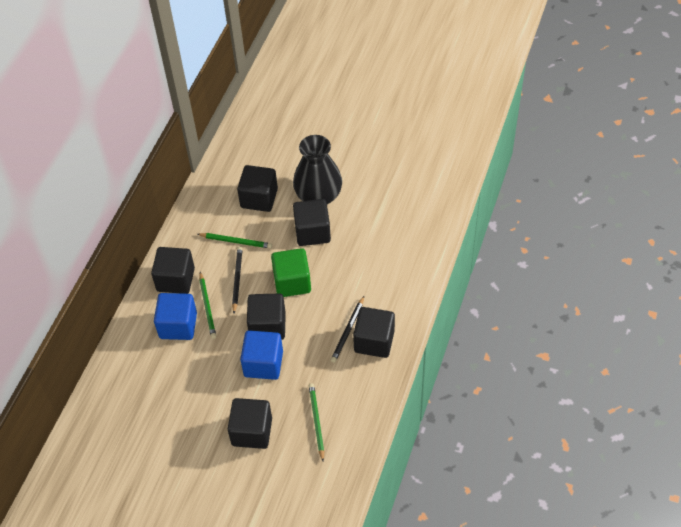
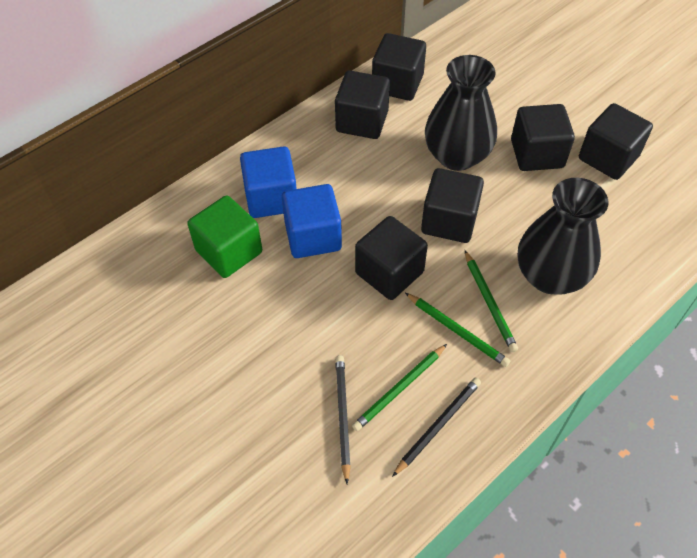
black vase: 1 -> 2

